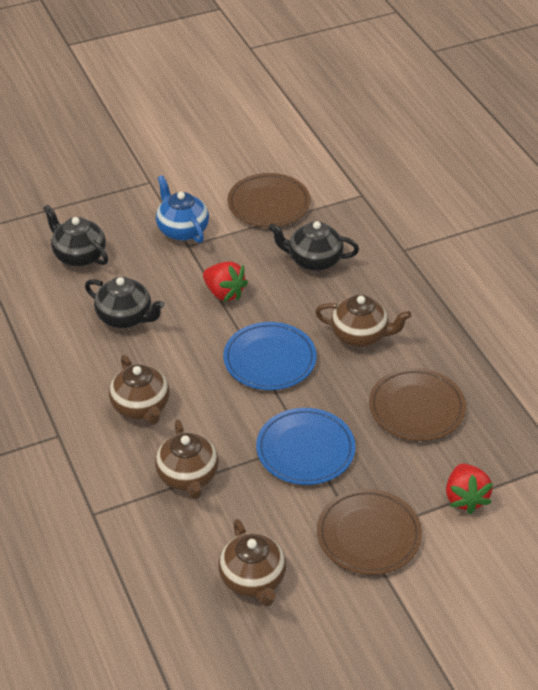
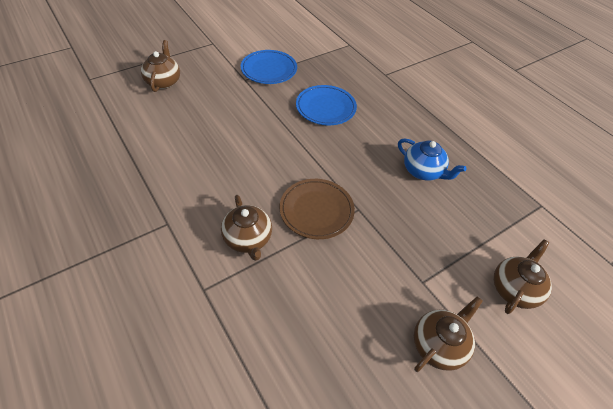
black teapot: 3 -> 0
brown plate: 3 -> 1
red strawberry: 2 -> 0

